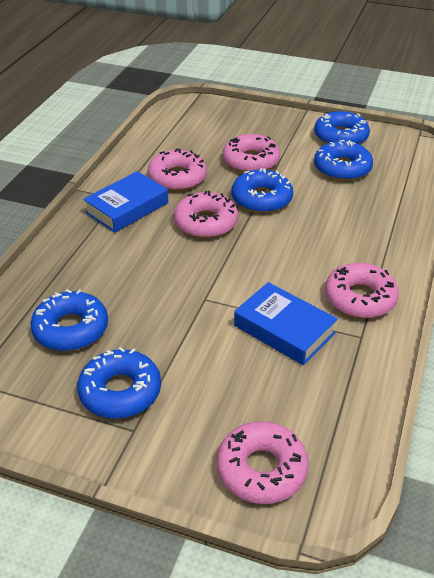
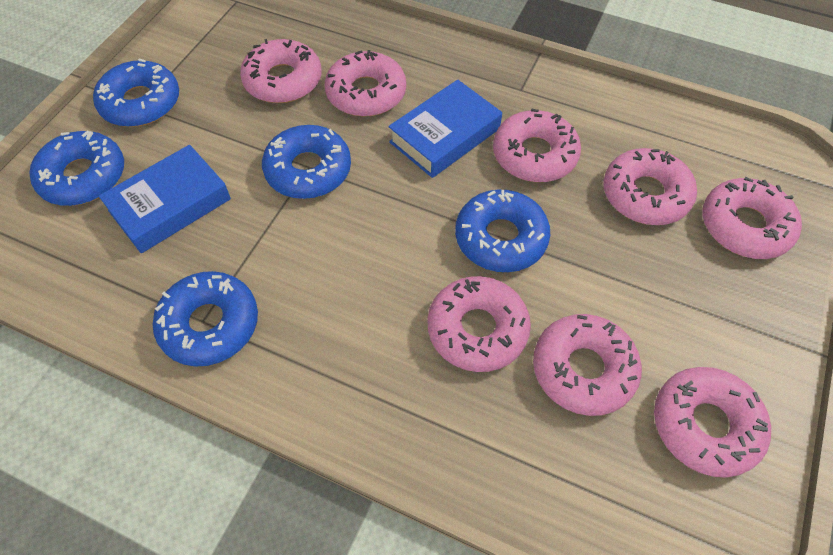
pink donut: 5 -> 8

